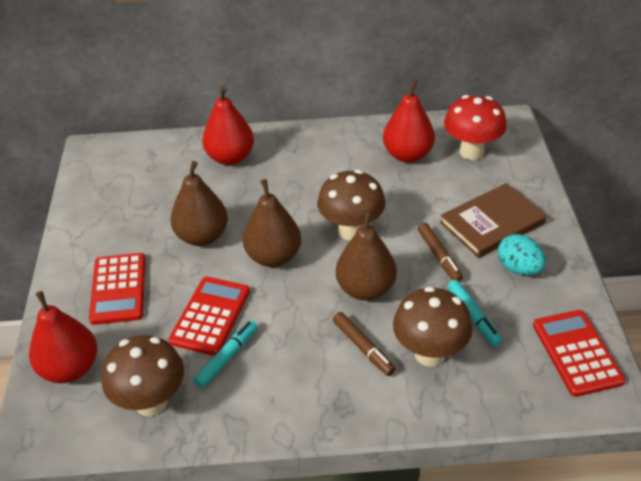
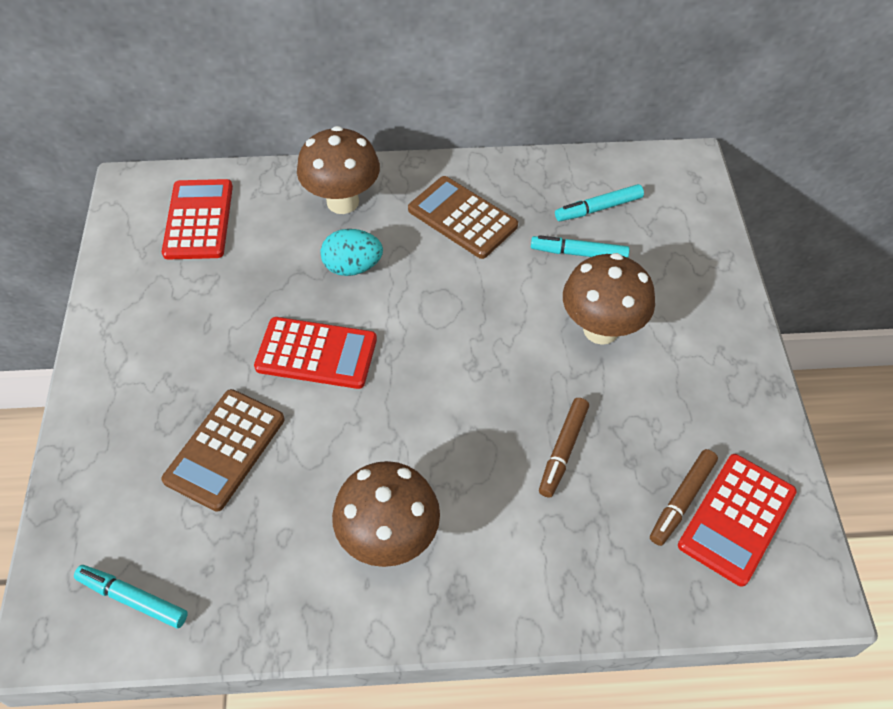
brown book: 1 -> 0
brown calculator: 0 -> 2
brown pear: 3 -> 0
red mushroom: 1 -> 0
red pear: 3 -> 0
turquoise marker: 2 -> 3

